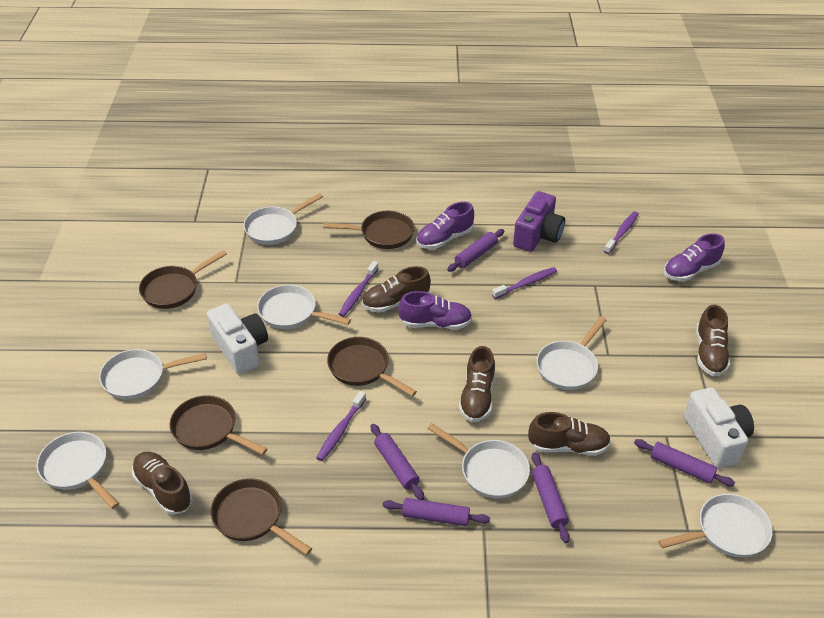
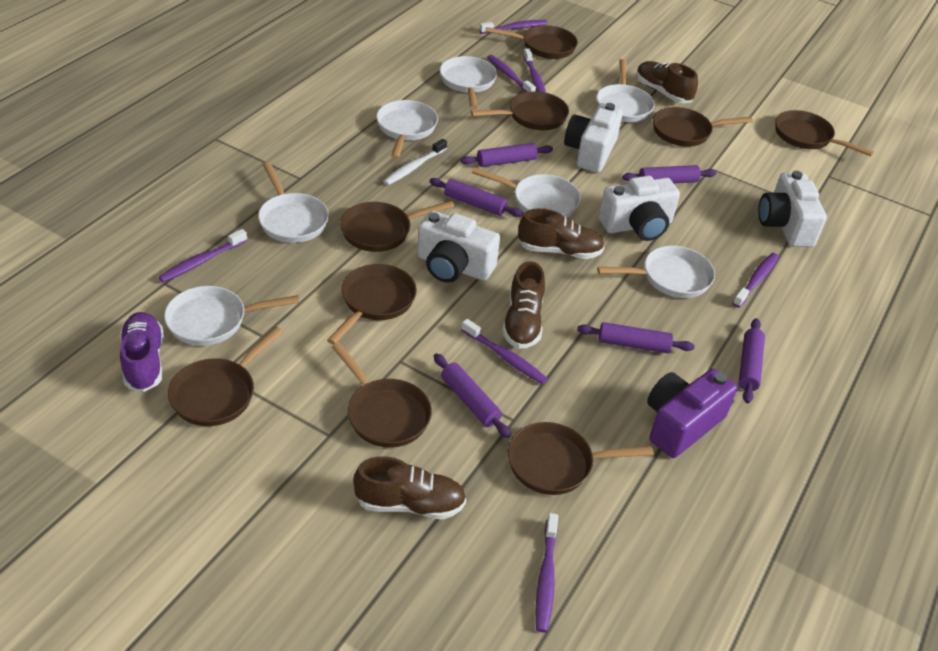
brown pan: 5 -> 9
brown shoe: 5 -> 4
purple rolling pin: 5 -> 6
purple shoe: 3 -> 1
purple toothbrush: 4 -> 7
white camera: 2 -> 4
white toothbrush: 0 -> 1

